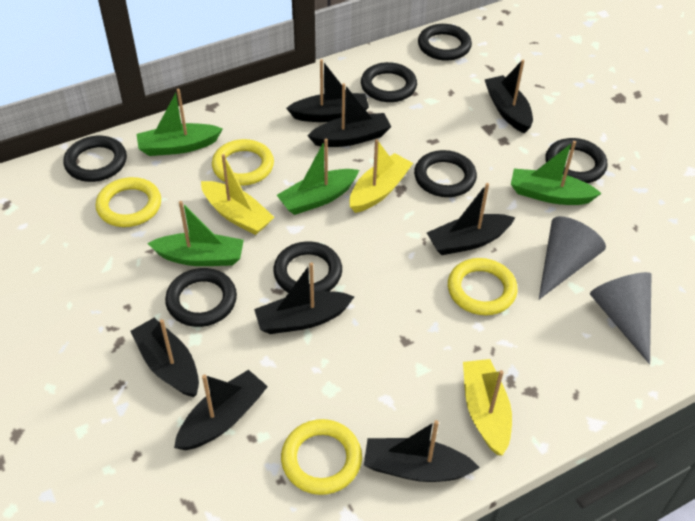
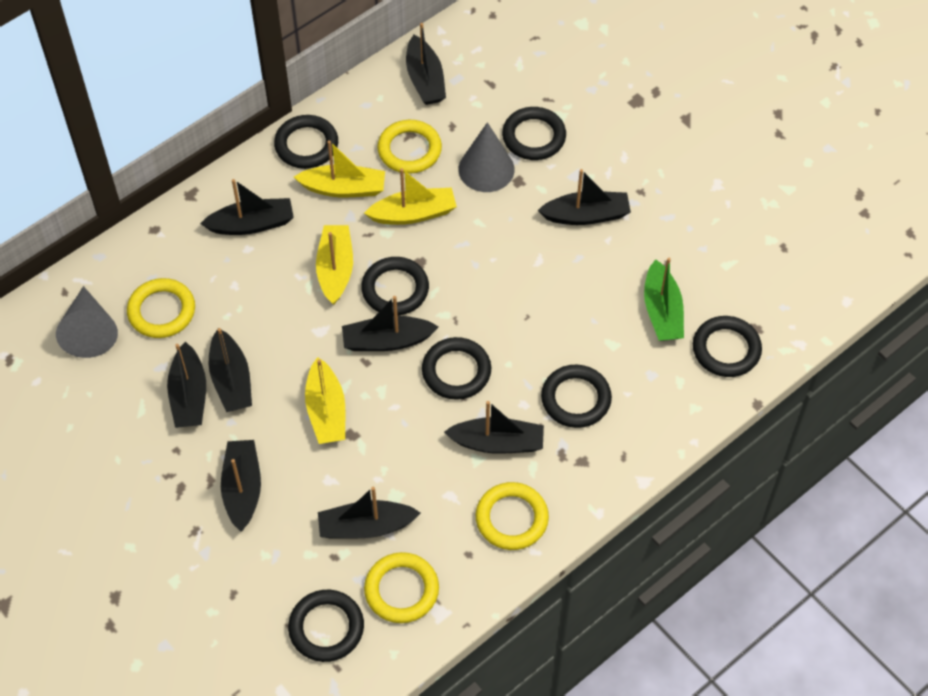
black boat: 8 -> 9
green boat: 4 -> 1
yellow boat: 3 -> 4

